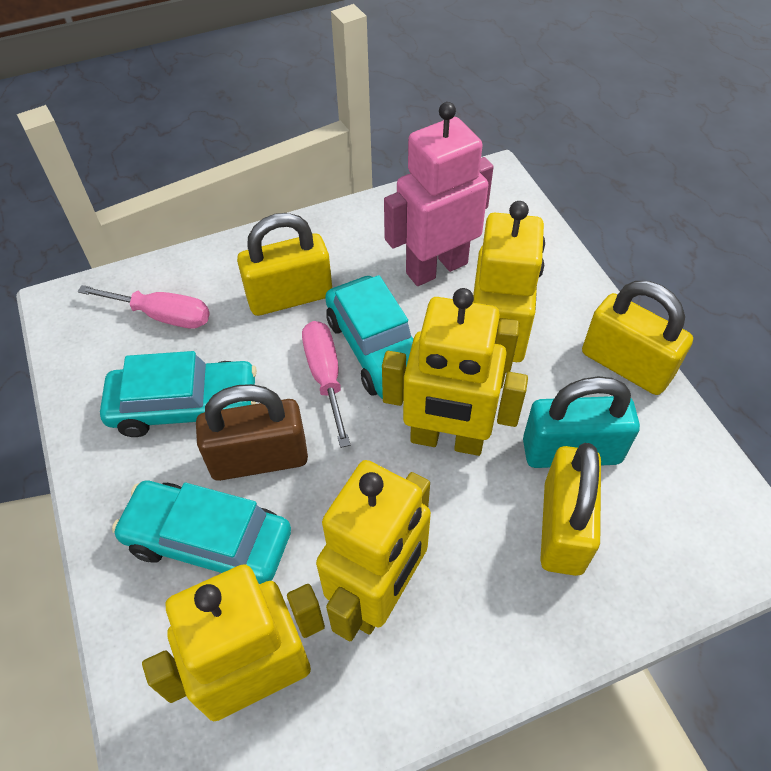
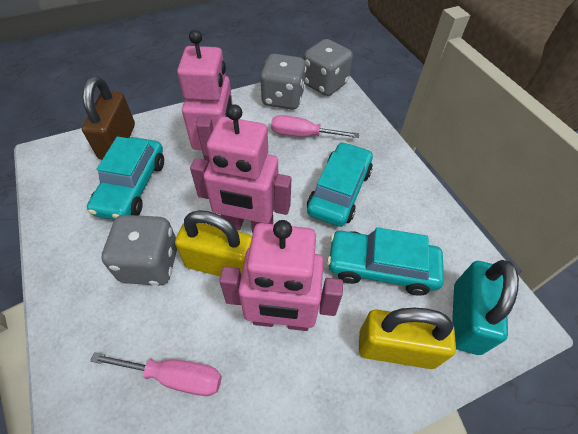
grey dice: 0 -> 3
pink robot: 1 -> 3
yellow padlock: 3 -> 2
yellow robot: 4 -> 0

